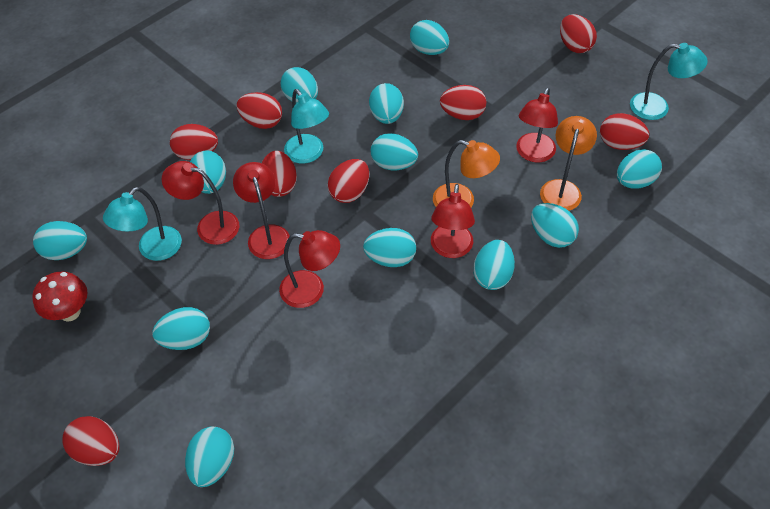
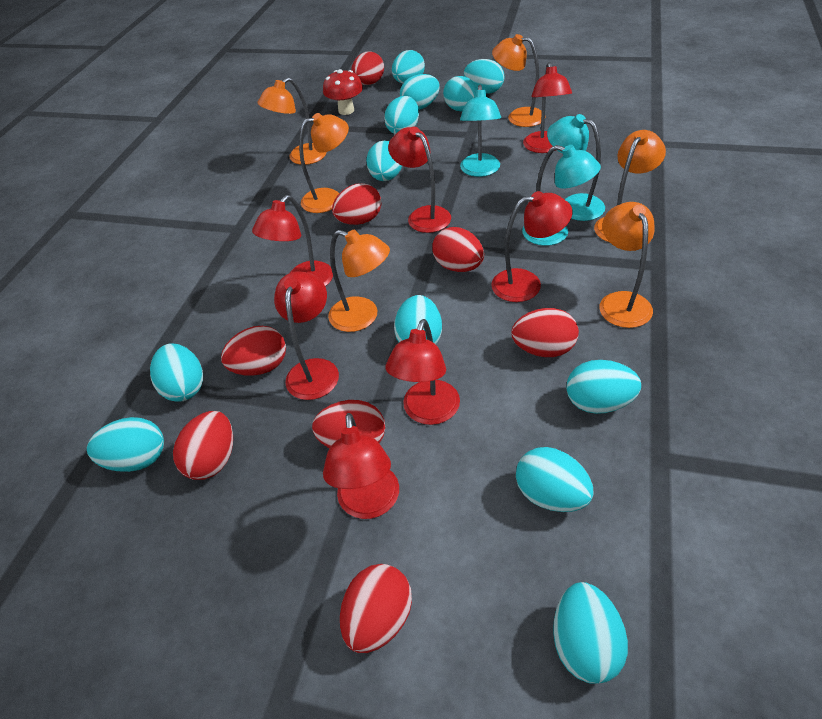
orange lamp: 2 -> 6
red lamp: 5 -> 7

